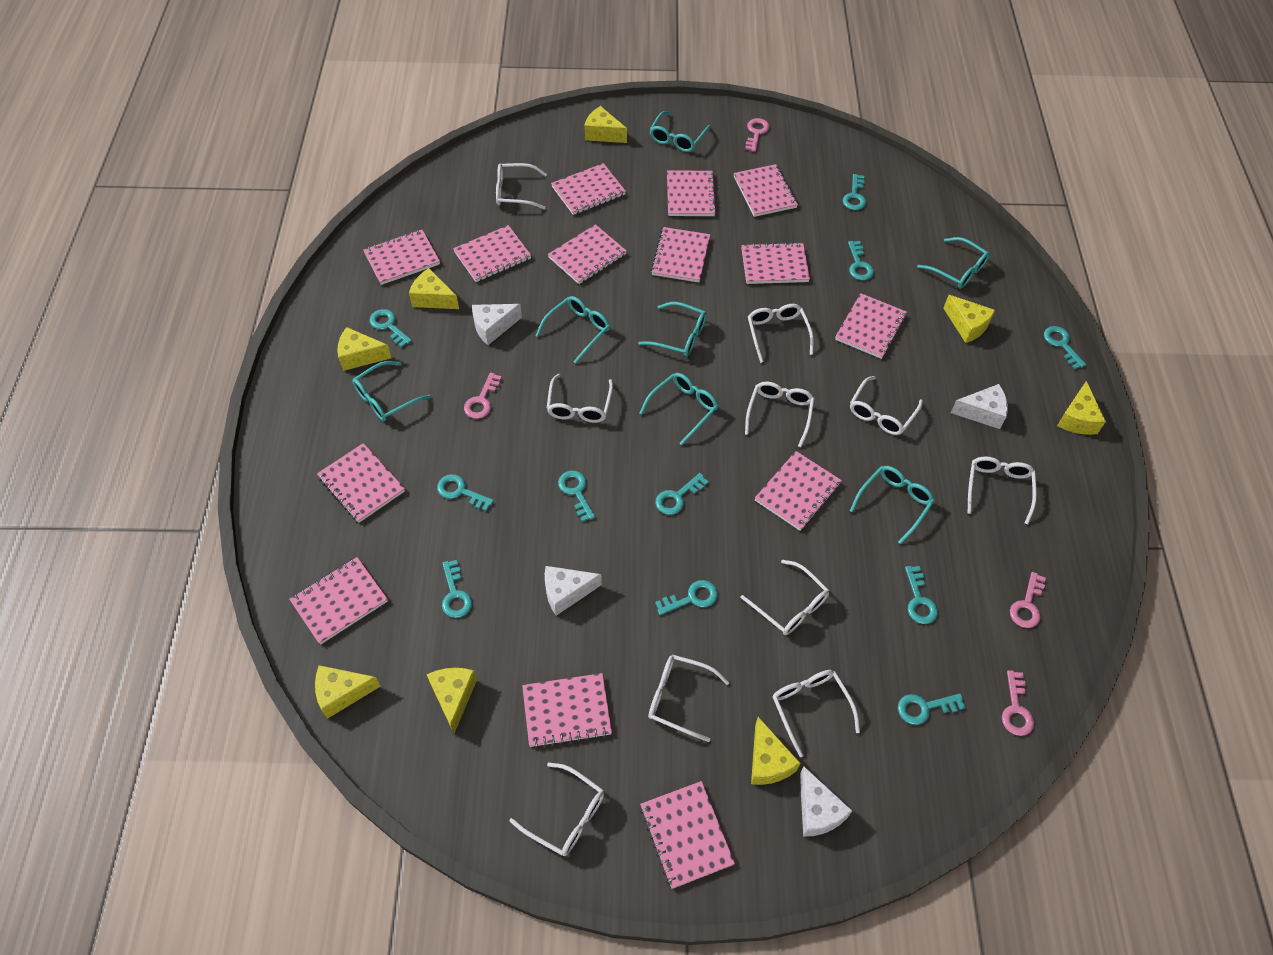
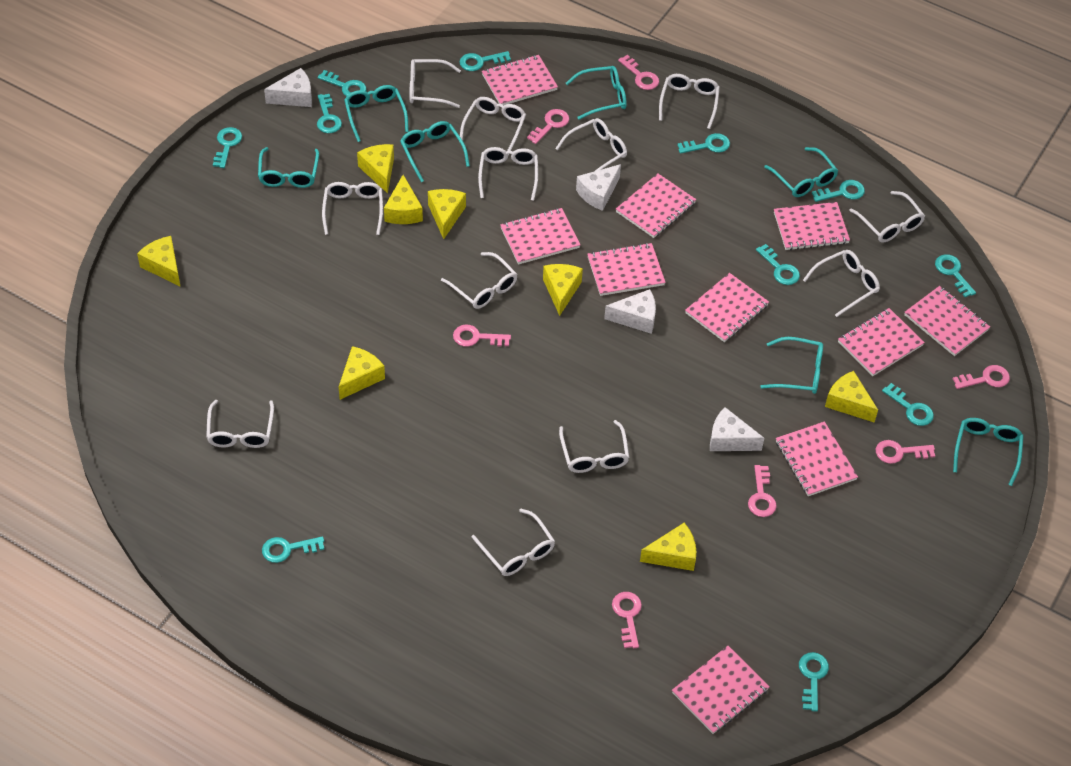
pink key: 4 -> 7
pink notebook: 14 -> 10
white glasses: 10 -> 12

